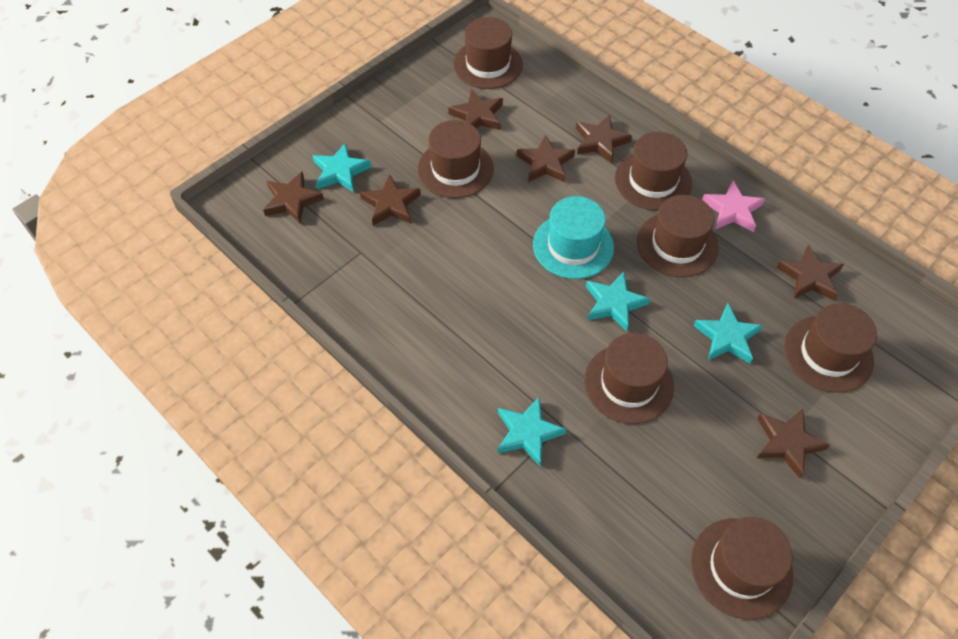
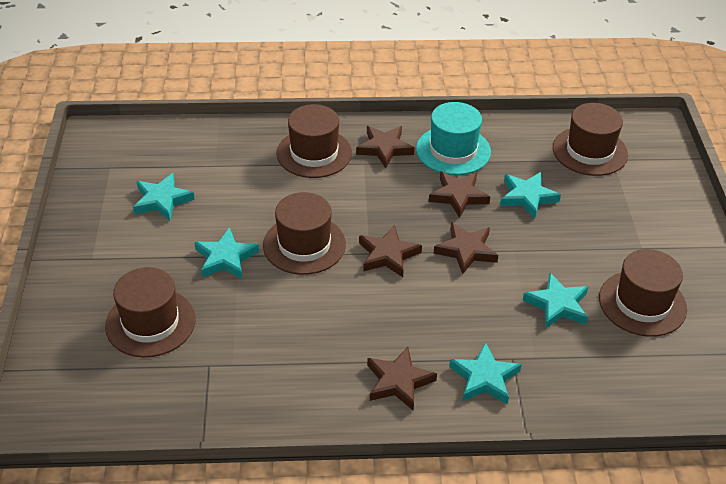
brown hat: 7 -> 5
brown star: 7 -> 5
pink star: 1 -> 0
turquoise star: 4 -> 5

